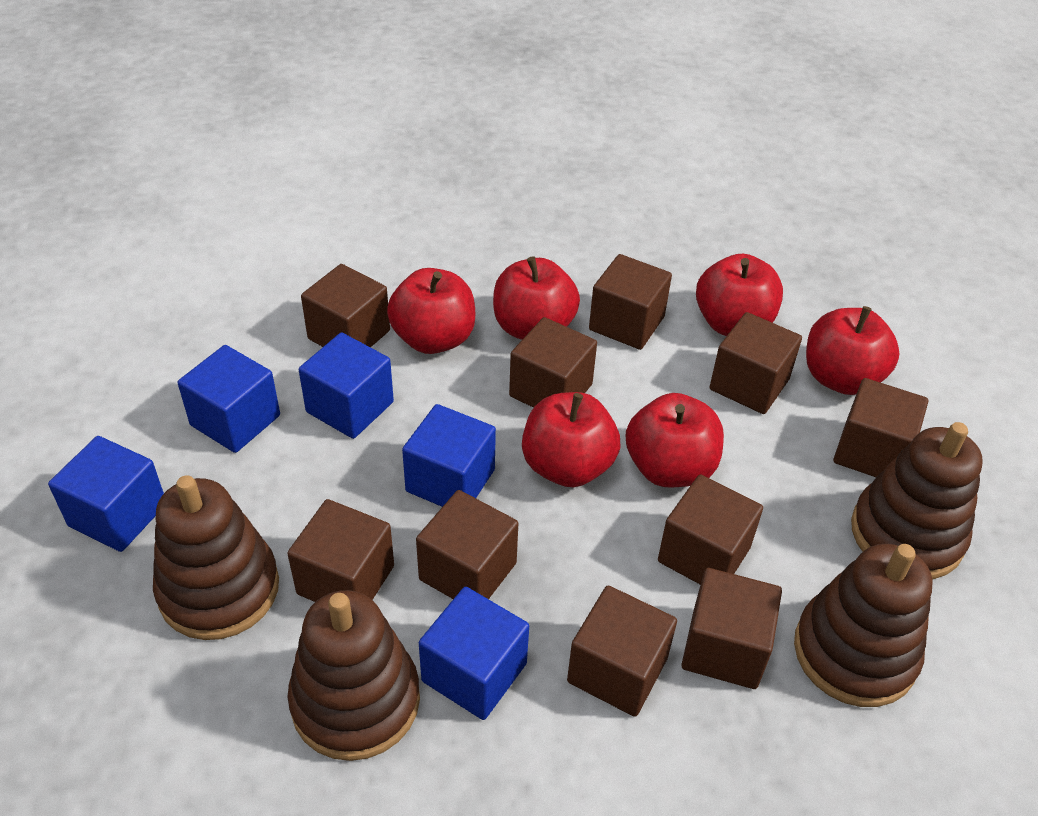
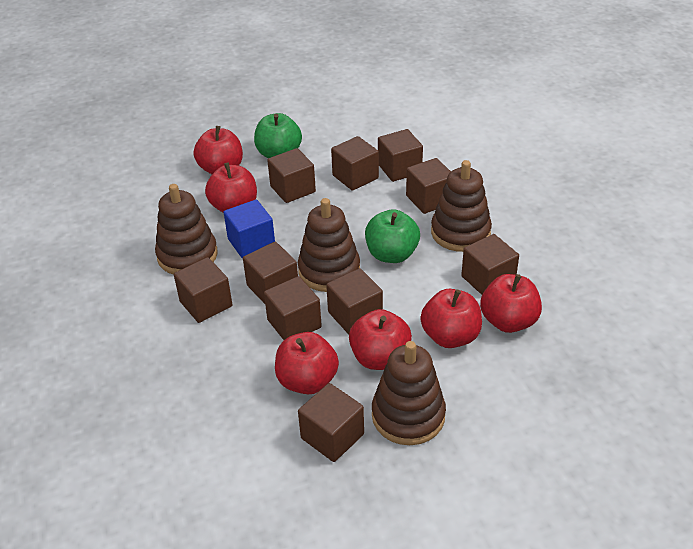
blue cube: 5 -> 1
green apple: 0 -> 2

